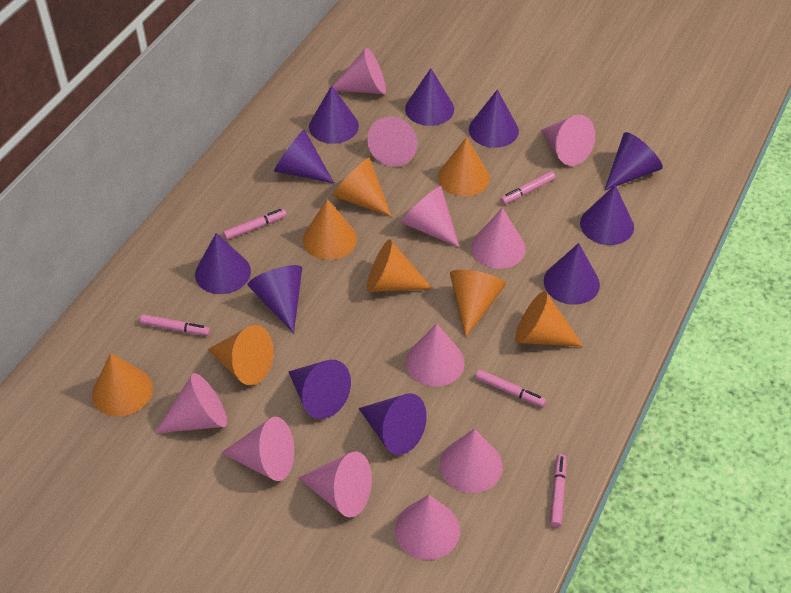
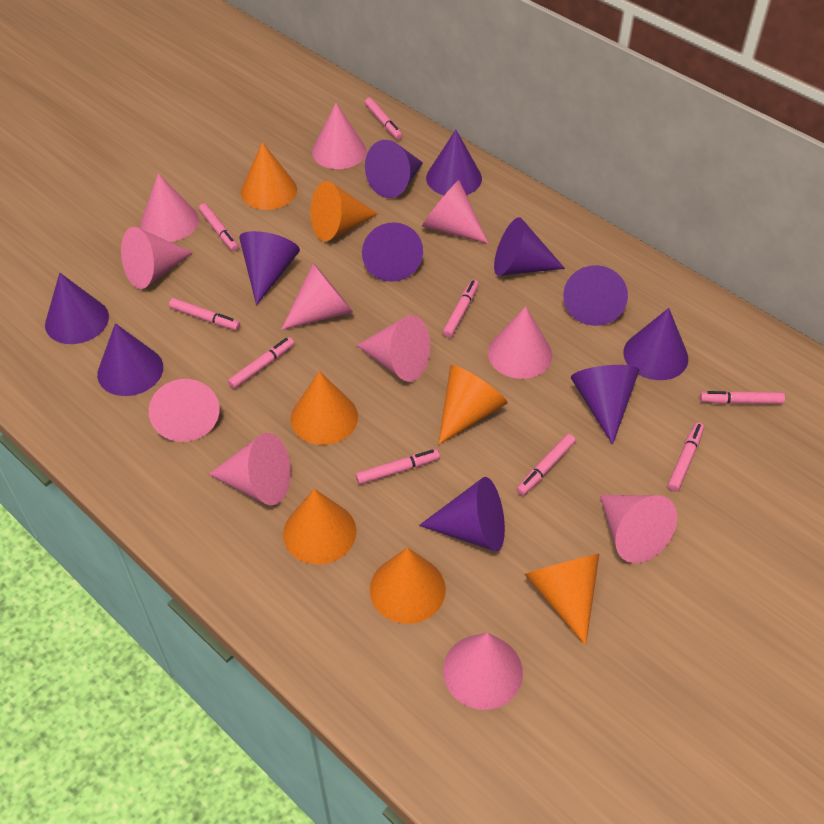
orange cone: 8 -> 7
pink marker: 5 -> 9

